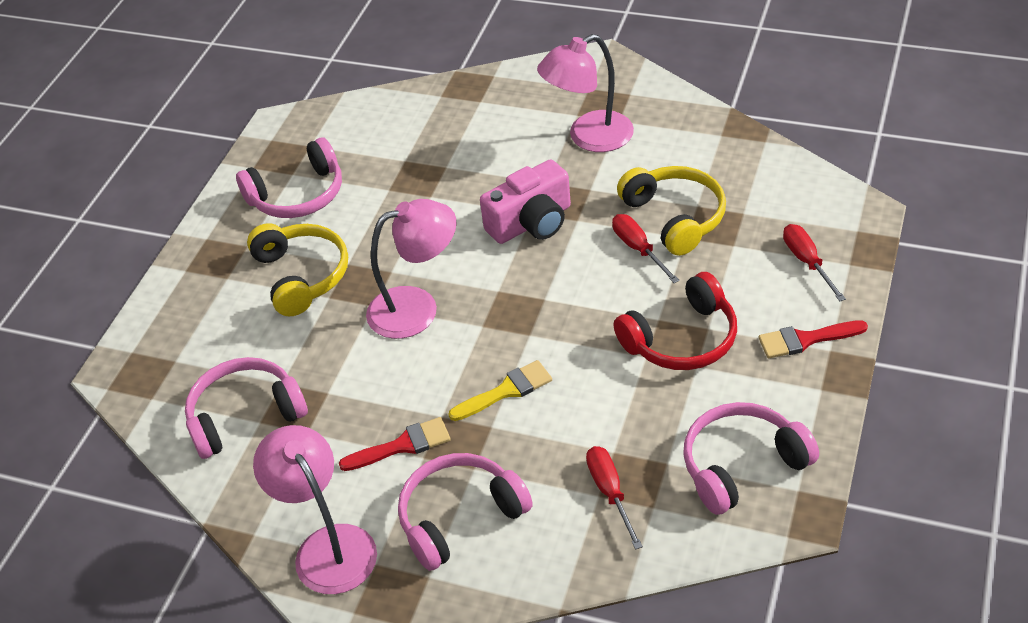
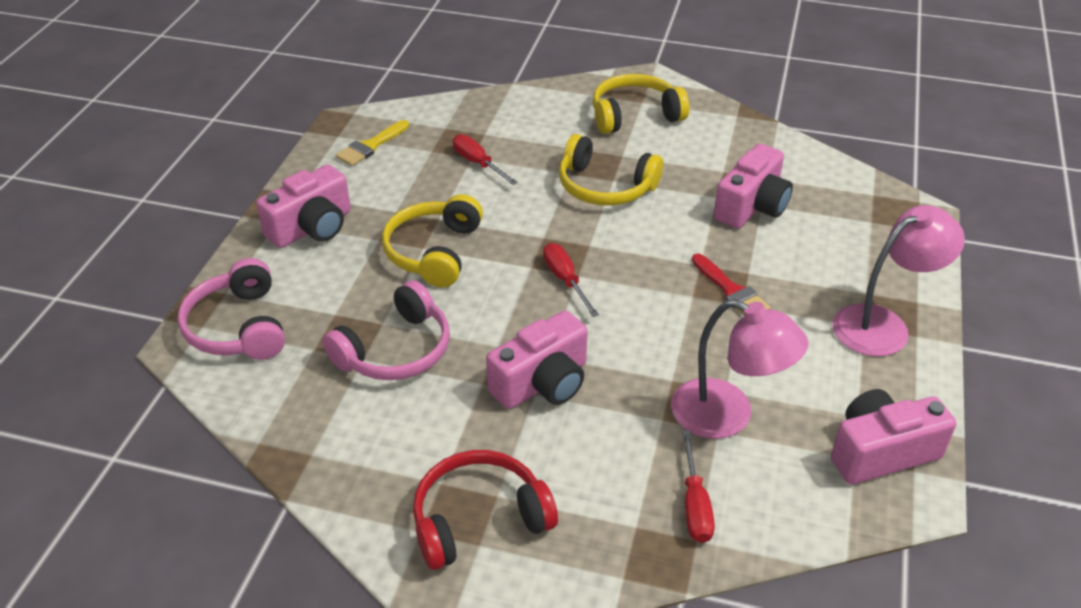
pink camera: 1 -> 4
pink headphones: 4 -> 2
pink lamp: 3 -> 2
red brush: 2 -> 1
yellow headphones: 2 -> 3

